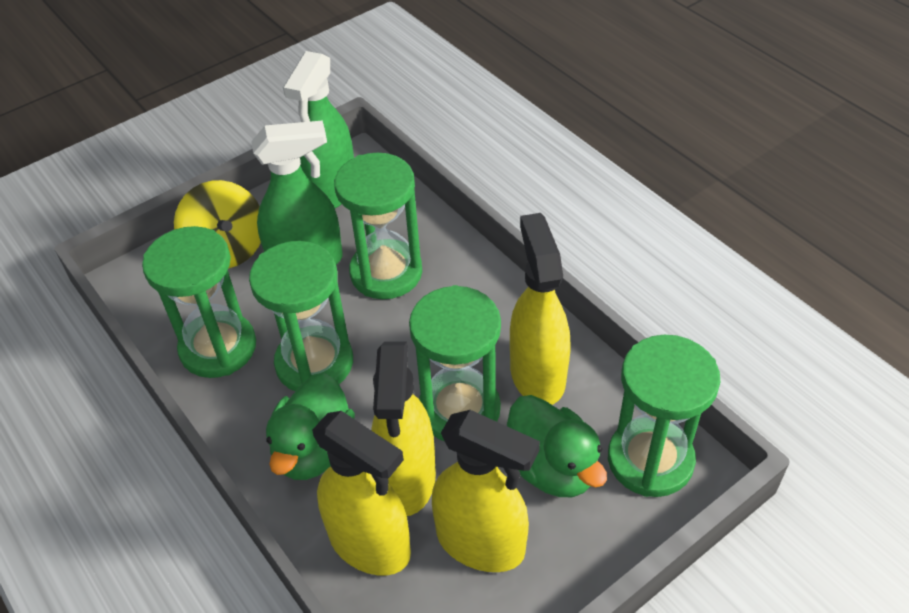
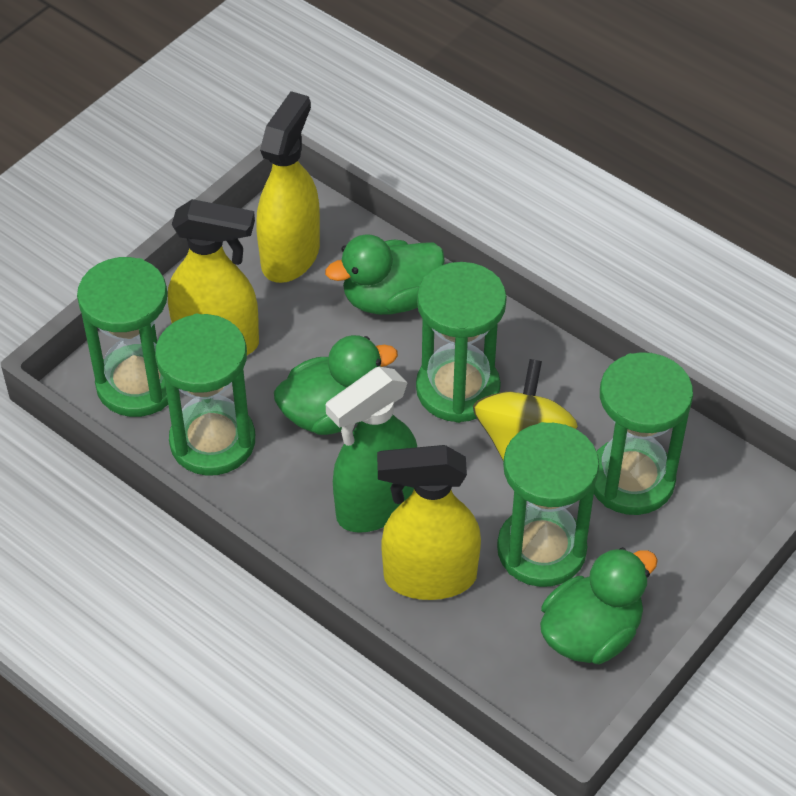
green duck: 2 -> 3
green spray bottle: 2 -> 1
yellow spray bottle: 4 -> 3

